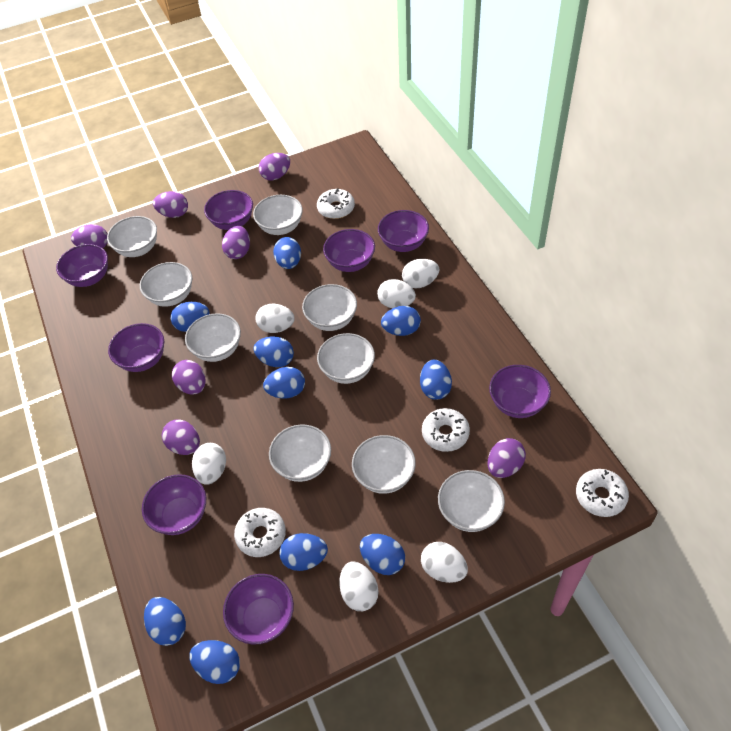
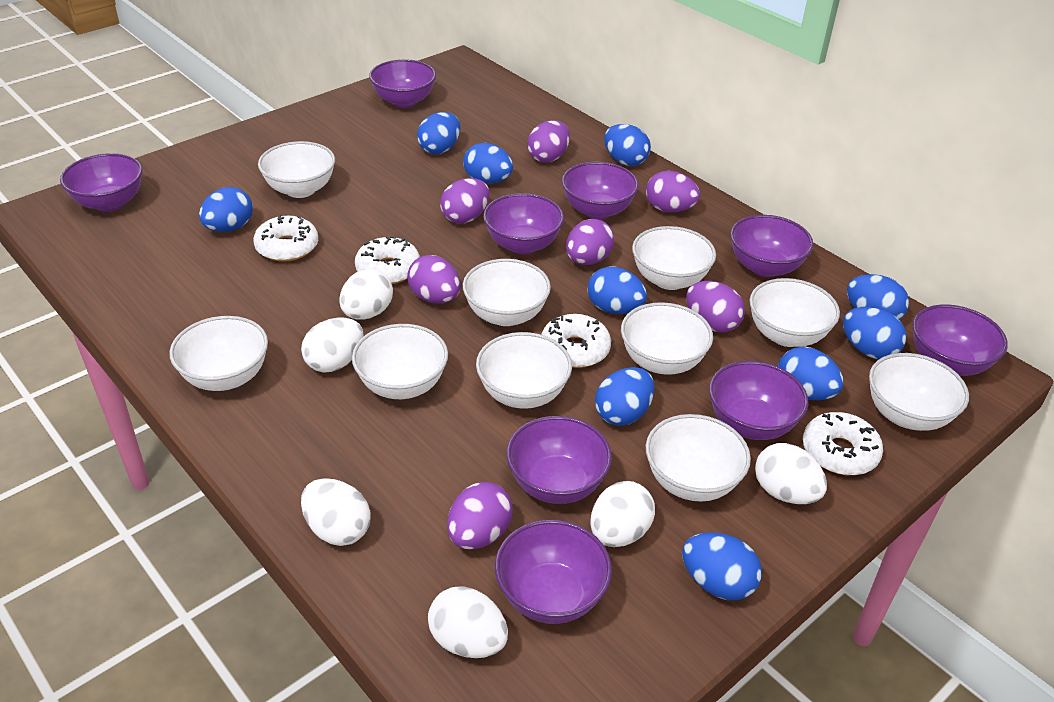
purple bowl: 8 -> 9
white bowl: 9 -> 10

